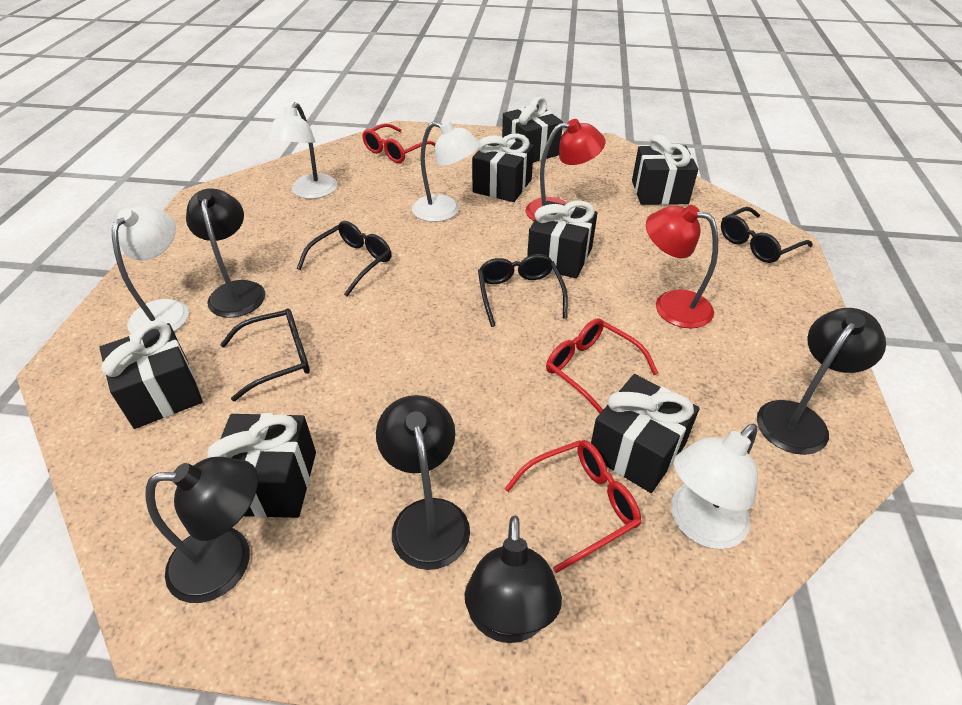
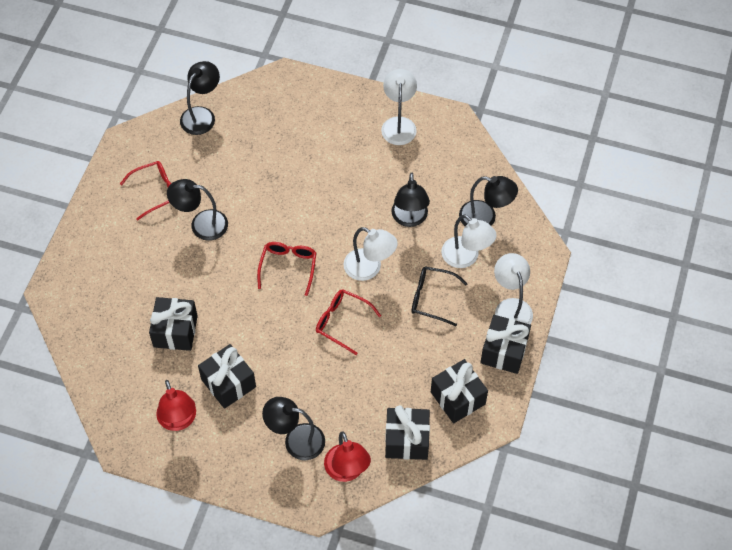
black gift: 7 -> 5
black glasses: 4 -> 1

